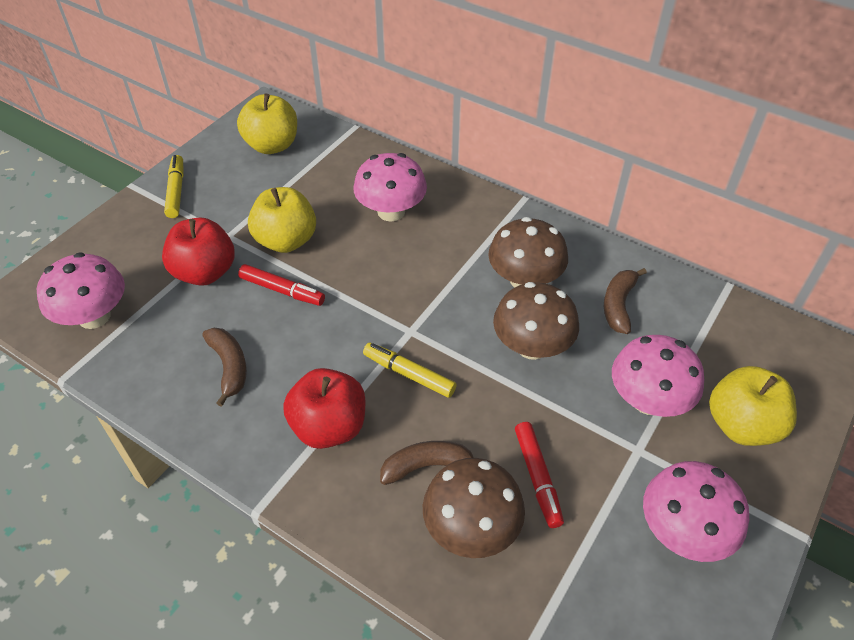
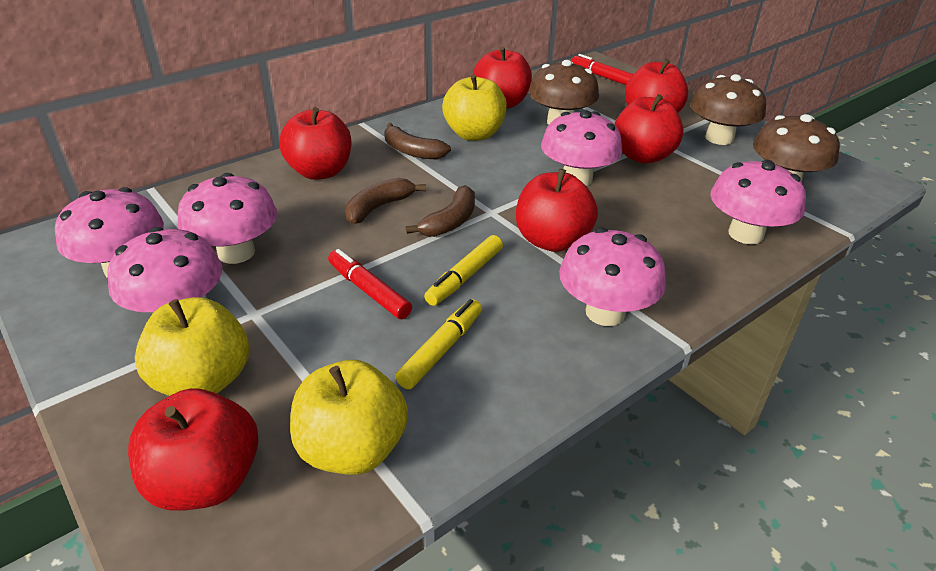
pink mushroom: 4 -> 6
red apple: 2 -> 6

